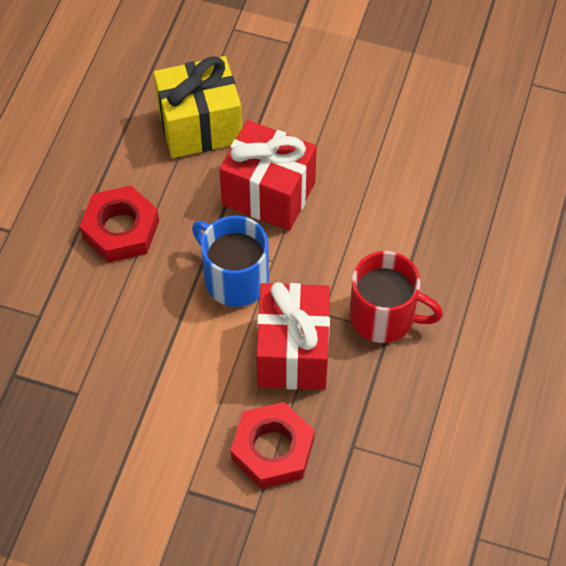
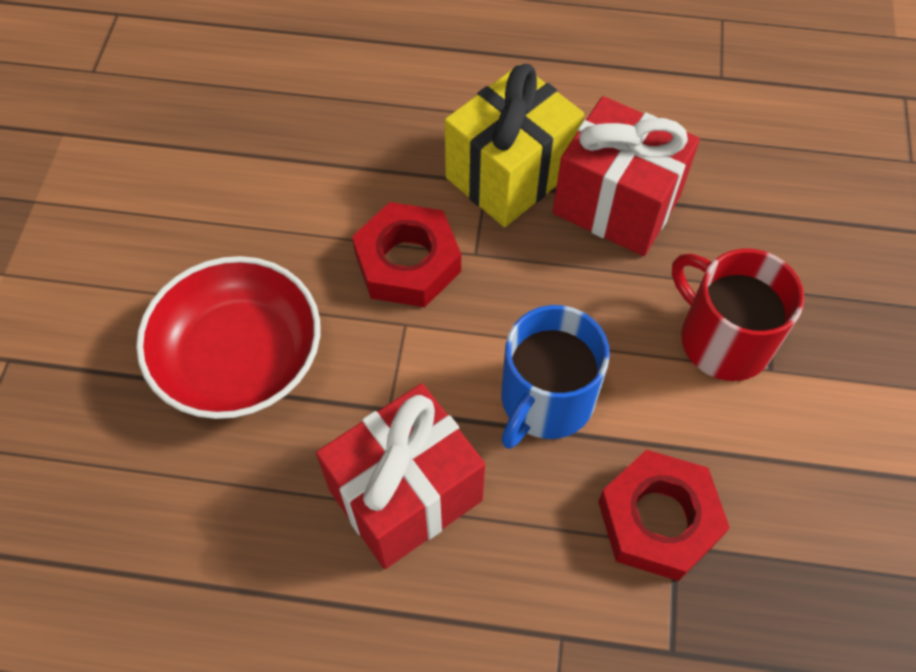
red bowl: 0 -> 1

